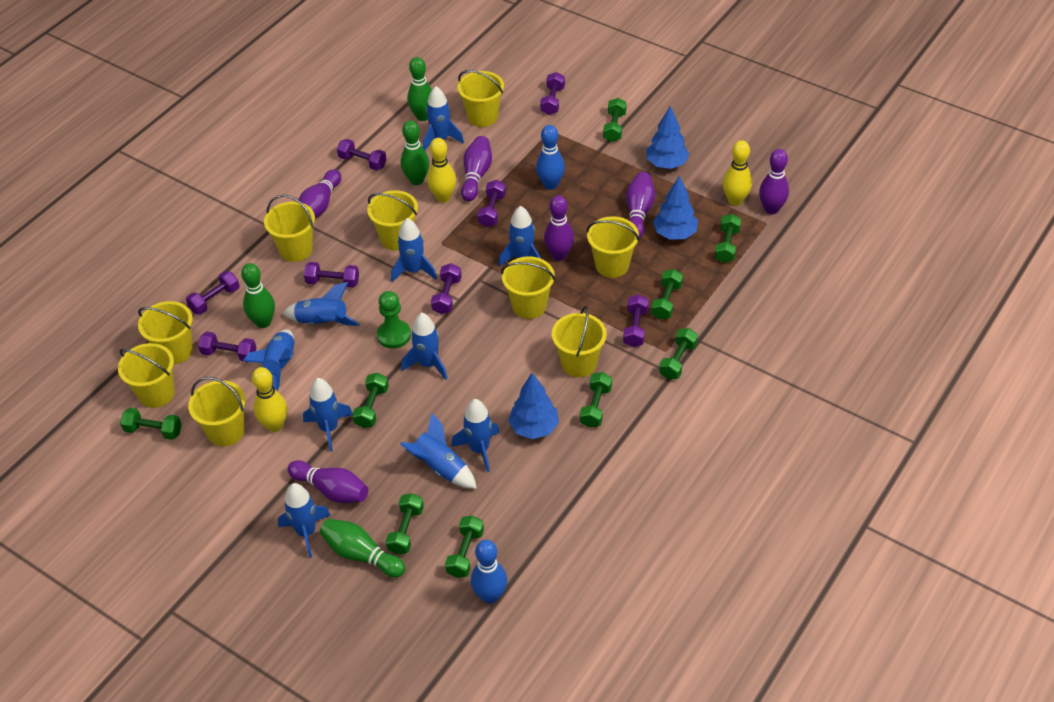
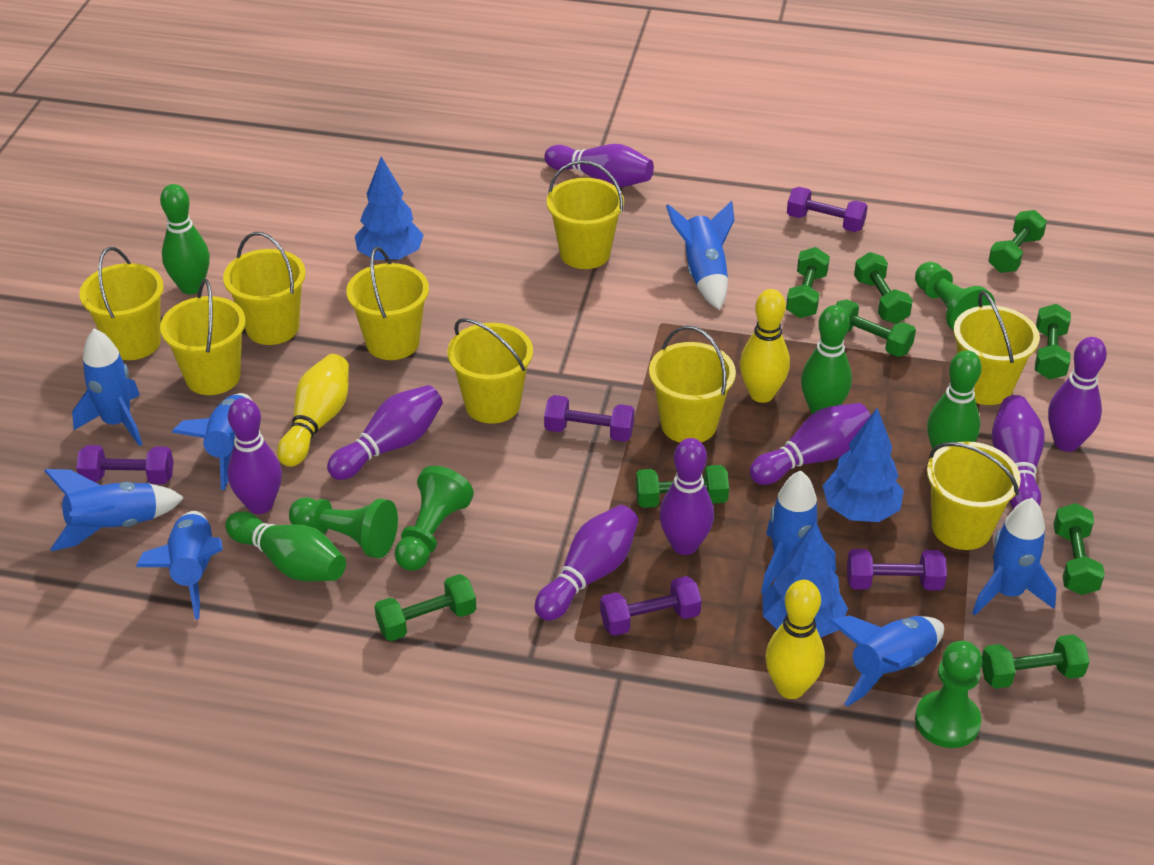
blue bowling pin: 2 -> 0
blue rocket: 10 -> 8
green pawn: 1 -> 4
purple bowling pin: 6 -> 8
purple dumbbell: 8 -> 5

